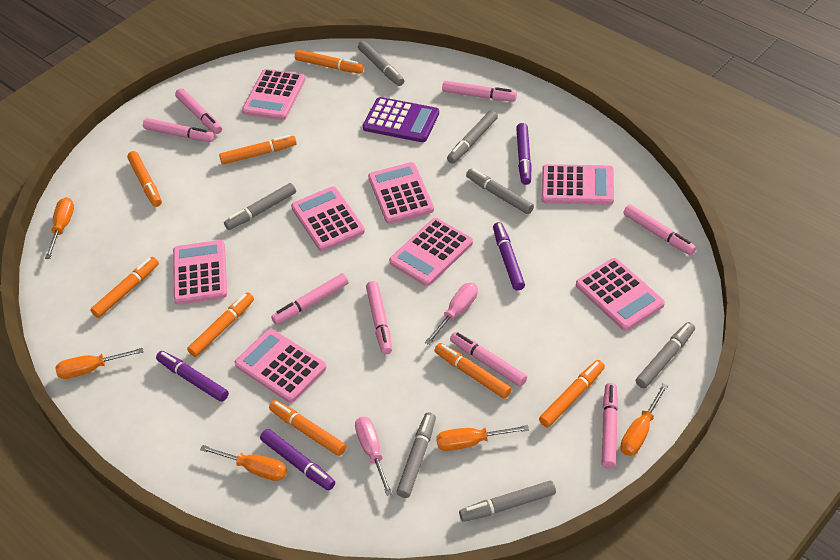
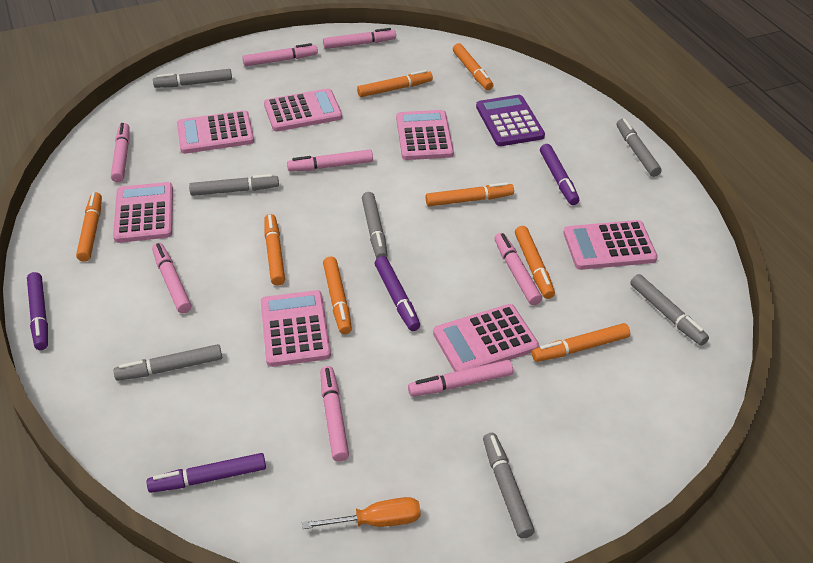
orange screwdriver: 5 -> 1
pink calculator: 8 -> 7
pink screwdriver: 2 -> 0

